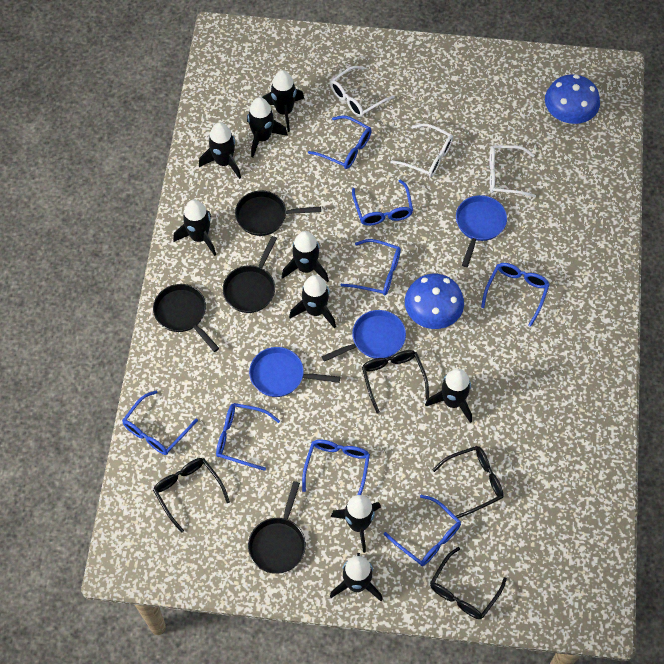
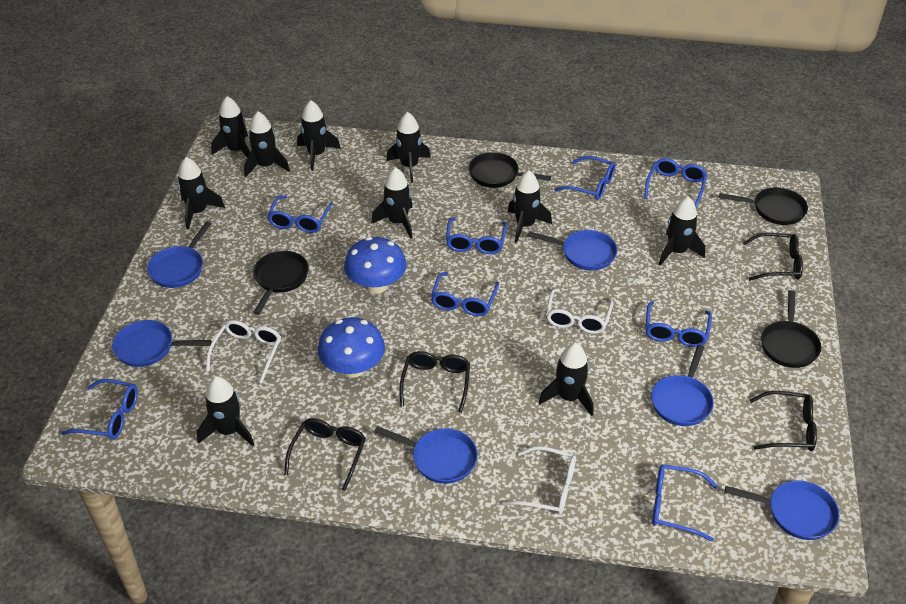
black rocket: 9 -> 10
blue pan: 3 -> 6

